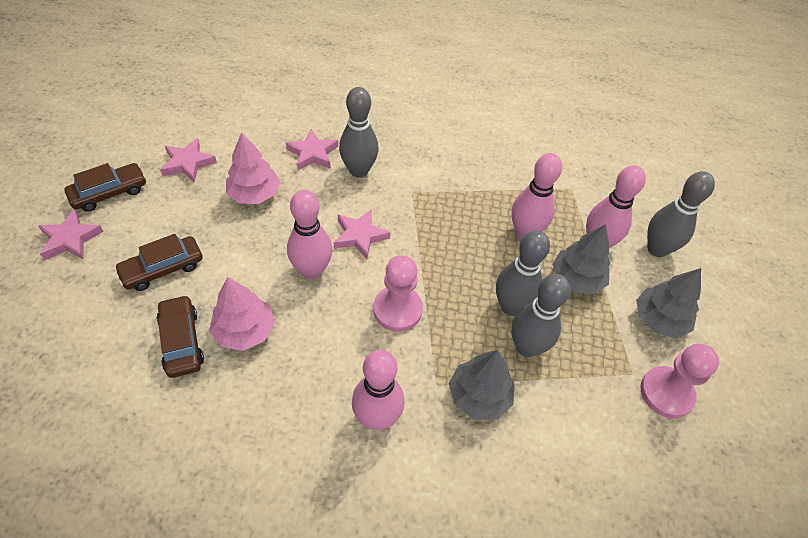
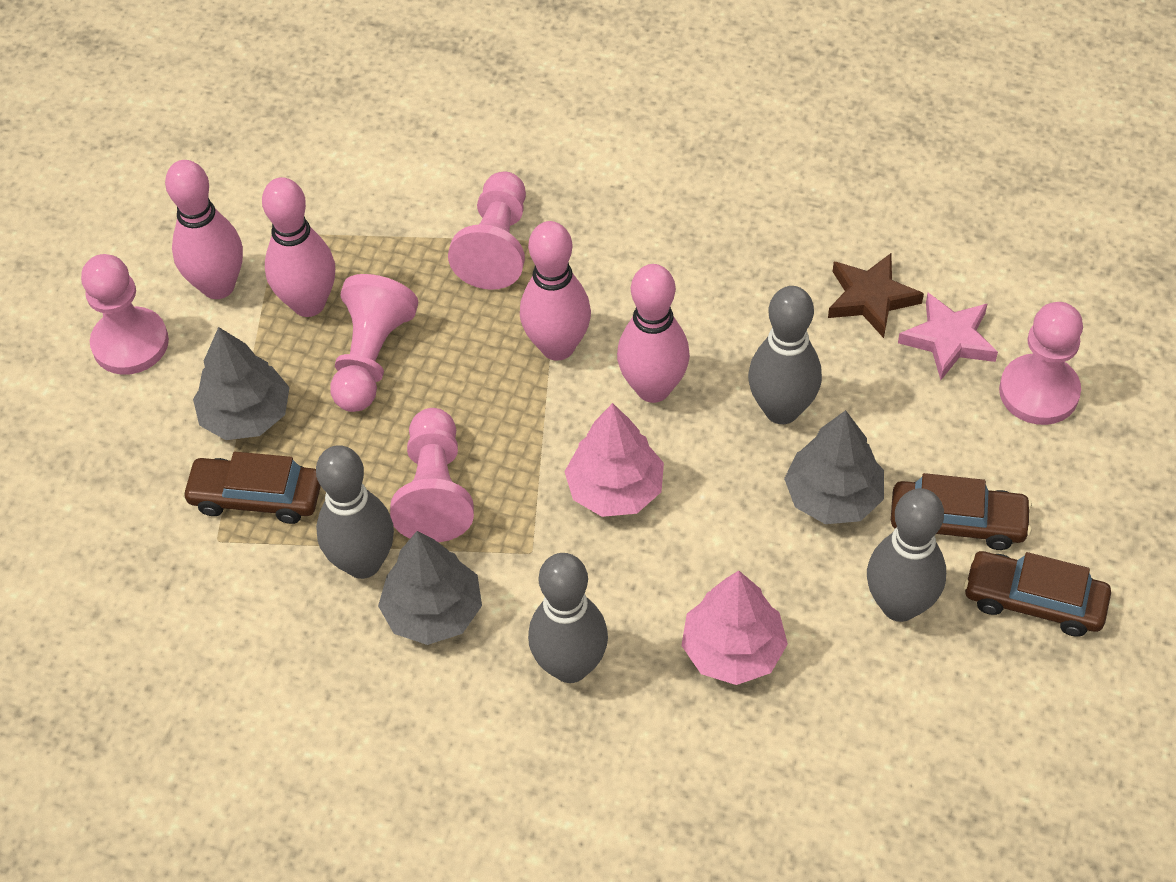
brown star: 0 -> 1
pink pawn: 2 -> 5
pink star: 4 -> 1

